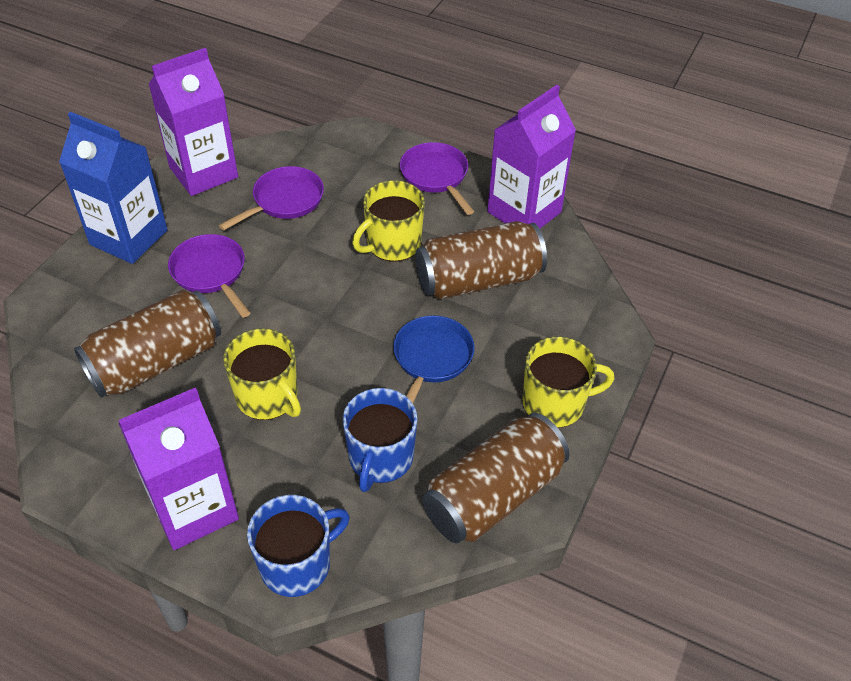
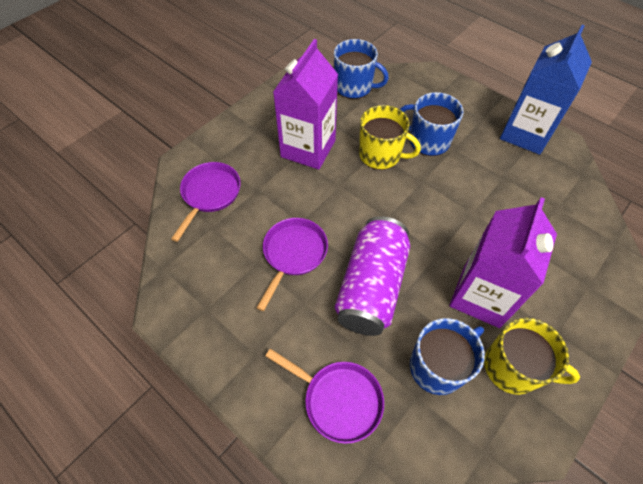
blue mug: 2 -> 3
blue pan: 1 -> 0
brown can: 3 -> 0
purple can: 0 -> 1
purple carton: 3 -> 2
yellow mug: 3 -> 2

